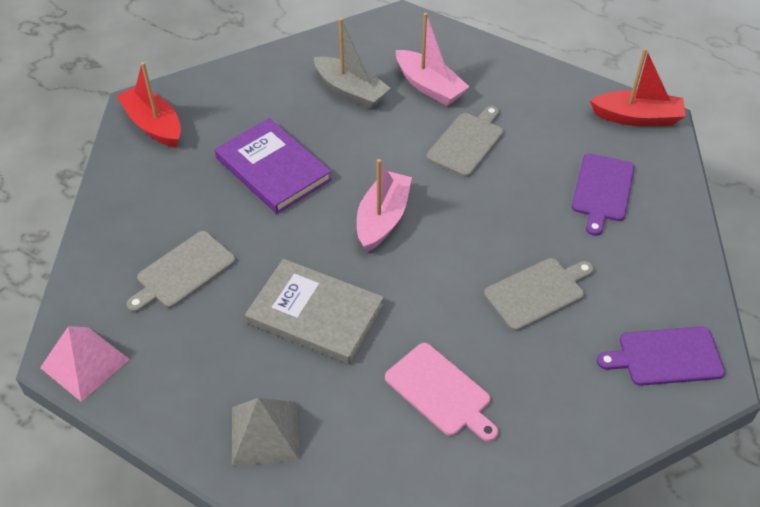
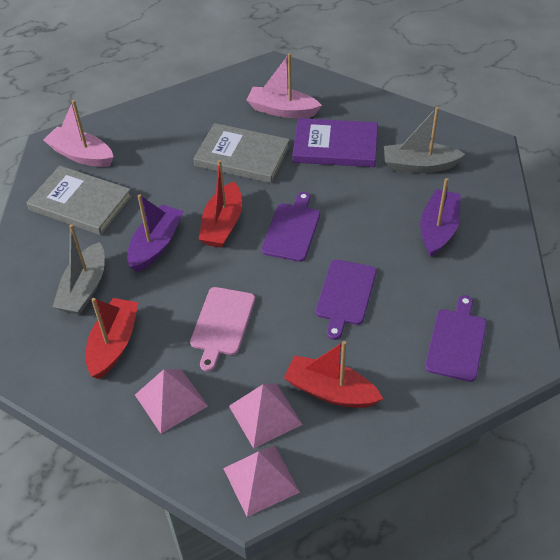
grey boat: 1 -> 2
grey book: 1 -> 2
grey cutting board: 3 -> 0
grey pyramid: 1 -> 0
pink pyramid: 1 -> 3
purple boat: 0 -> 2
purple cutting board: 2 -> 3
red boat: 2 -> 3

